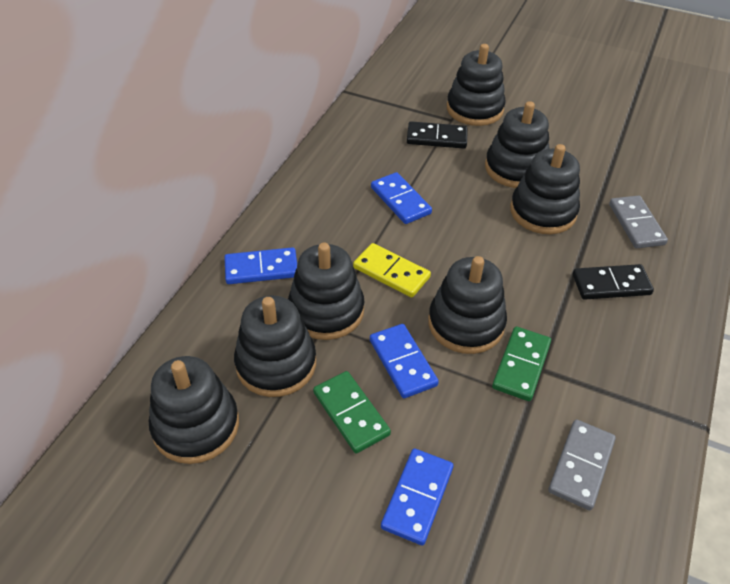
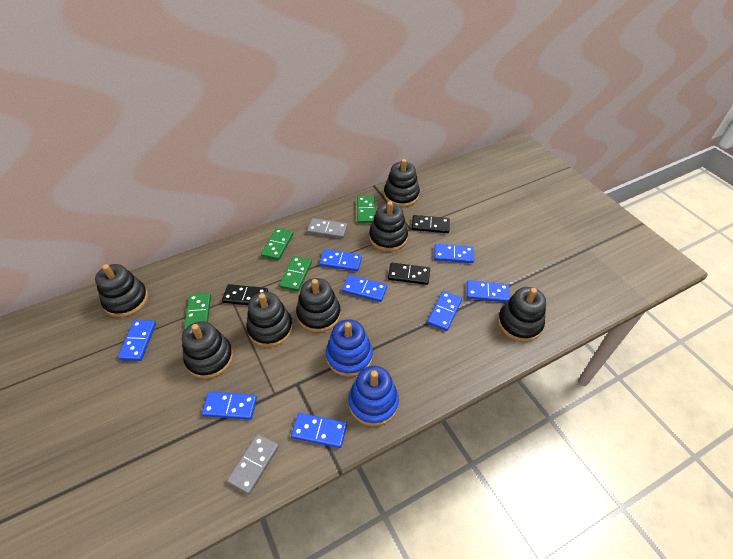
black domino: 2 -> 3
blue domino: 4 -> 8
blue stacking toy: 0 -> 2
green domino: 2 -> 4
yellow domino: 1 -> 0

